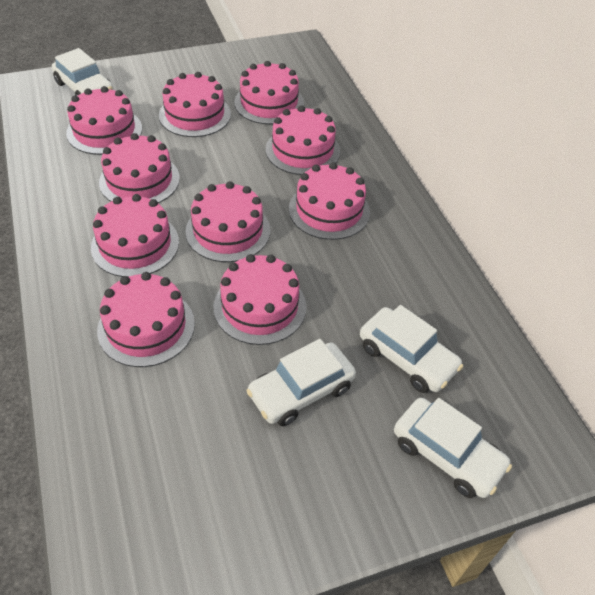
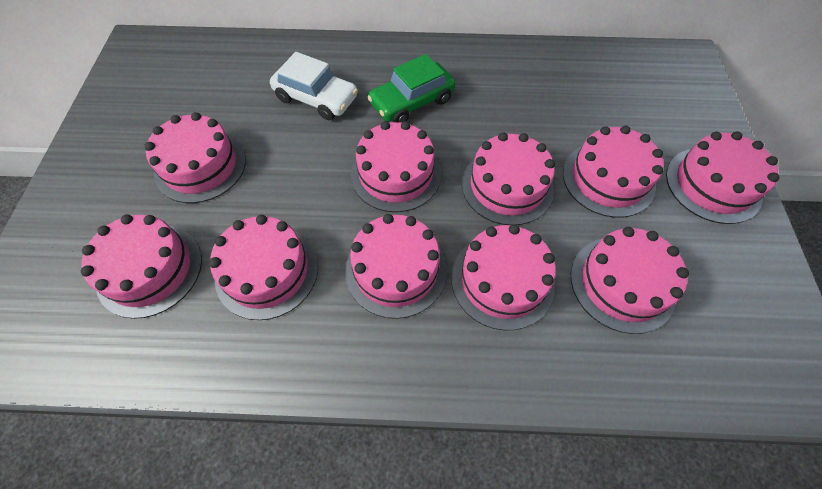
green car: 0 -> 1
white car: 4 -> 1

